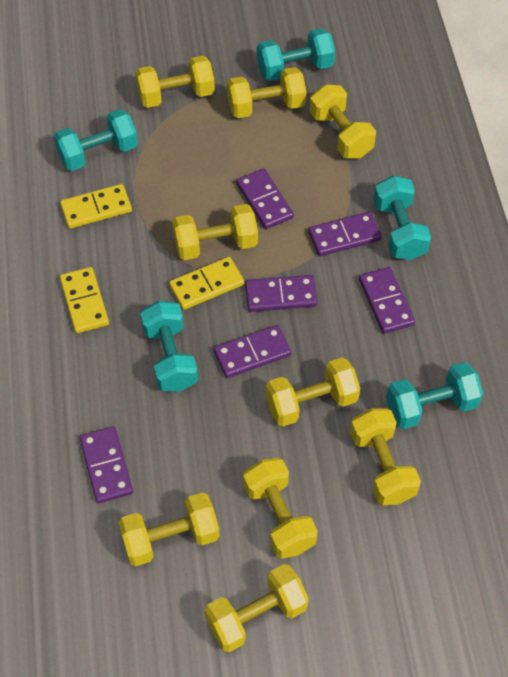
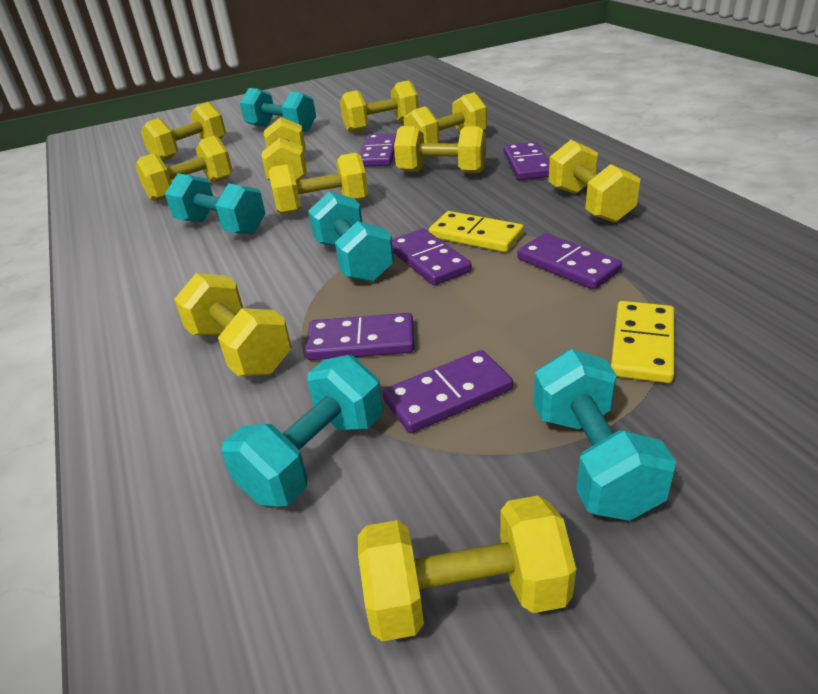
yellow domino: 3 -> 2
yellow dumbbell: 9 -> 10

